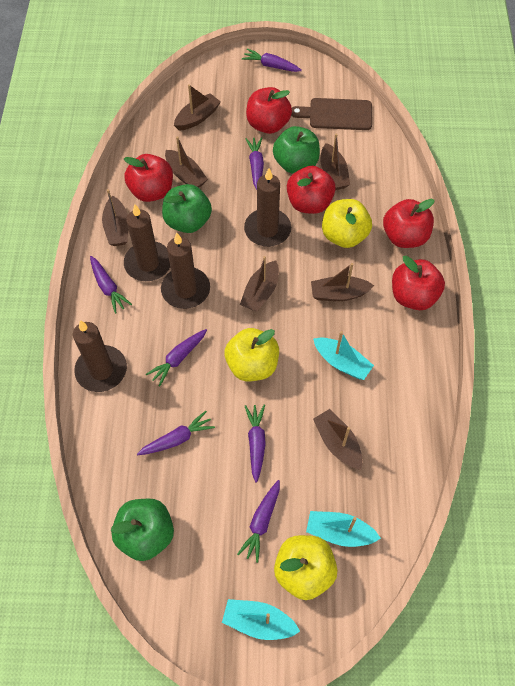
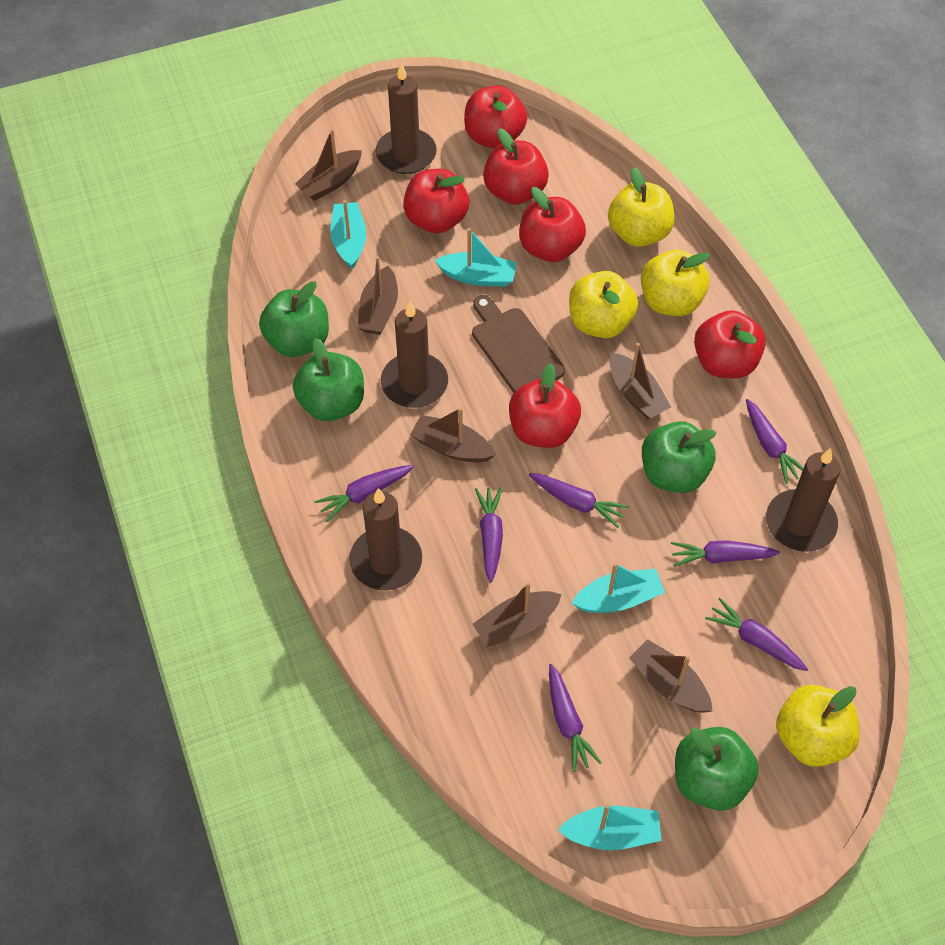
brown boat: 7 -> 6
green apple: 3 -> 4
red apple: 5 -> 6
turquoise boat: 3 -> 4
yellow apple: 3 -> 4

